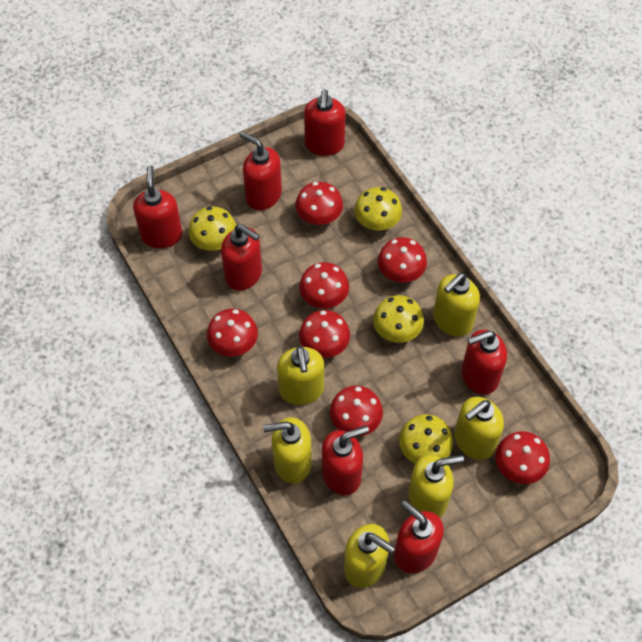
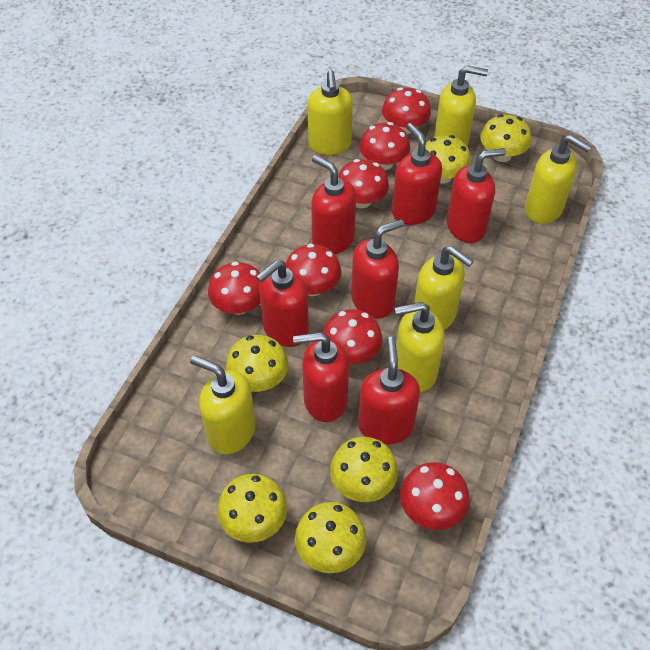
yellow mushroom: 4 -> 6

